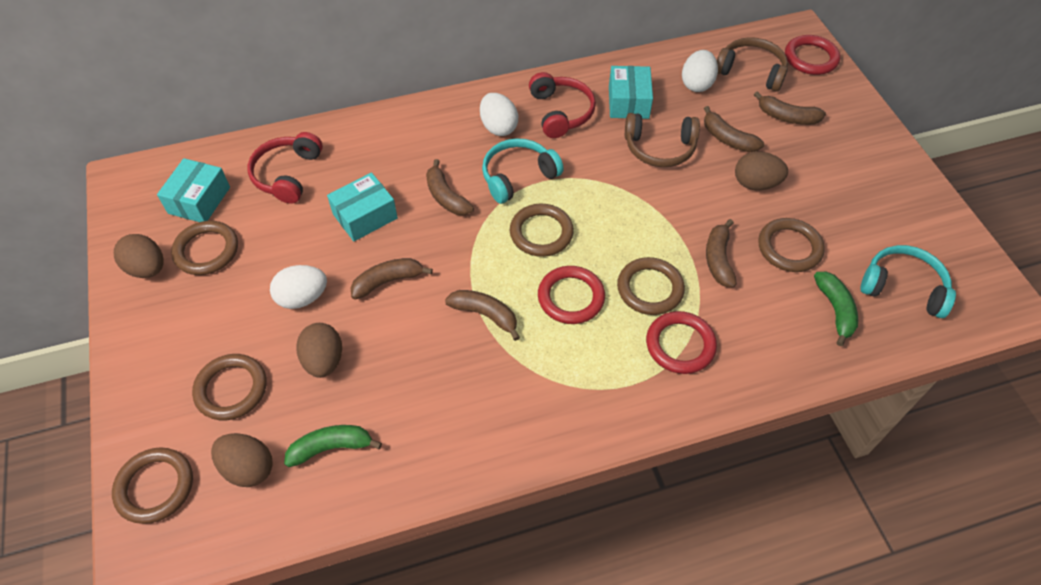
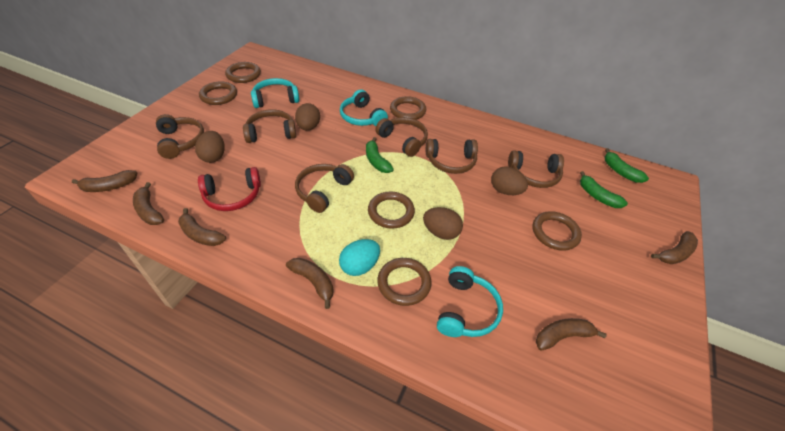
brown headphones: 2 -> 6
green banana: 2 -> 3
red headphones: 2 -> 1
red ring: 3 -> 0
turquoise box: 3 -> 0
turquoise egg: 0 -> 1
turquoise headphones: 2 -> 3
white egg: 3 -> 0

